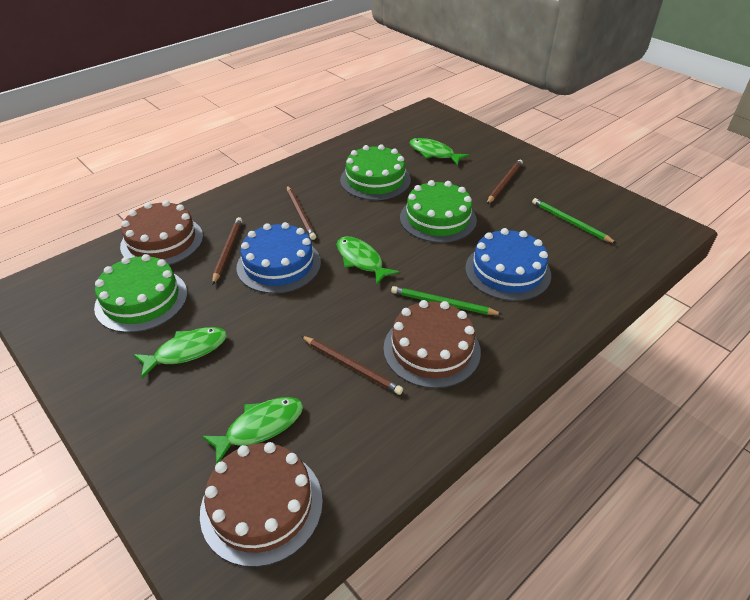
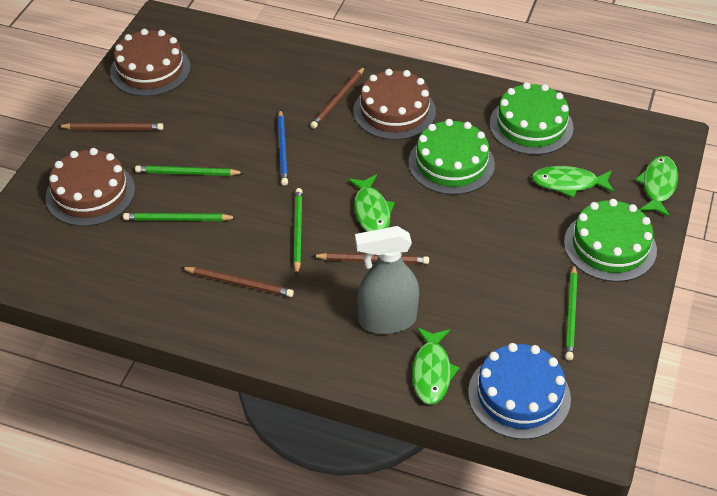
blue cake: 2 -> 1
blue pencil: 0 -> 1
green pencil: 2 -> 4
grey spray bottle: 0 -> 1

